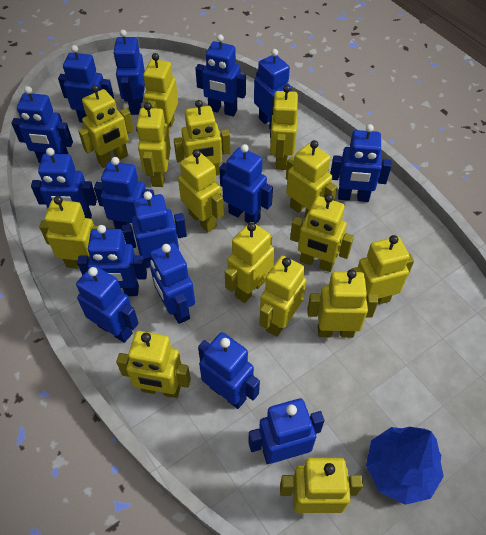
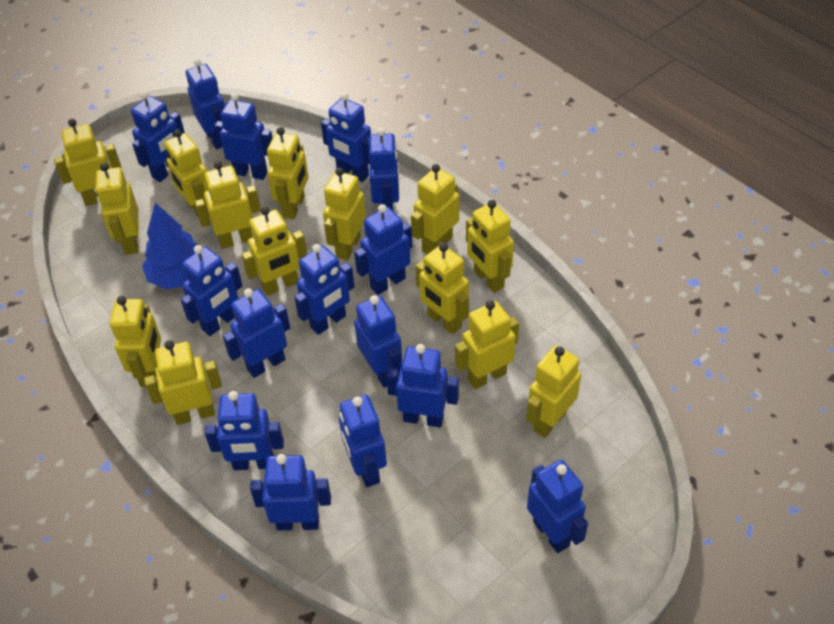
yellow robot: 15 -> 14

